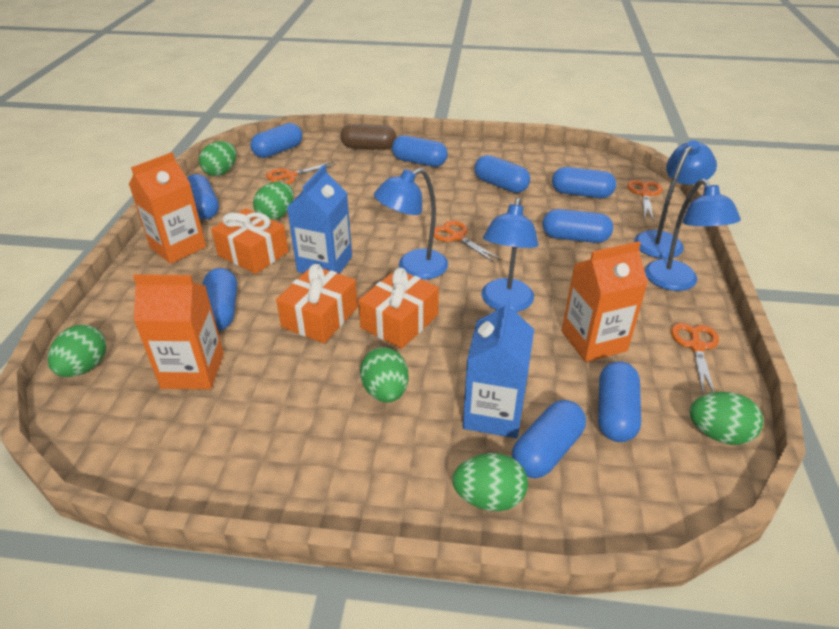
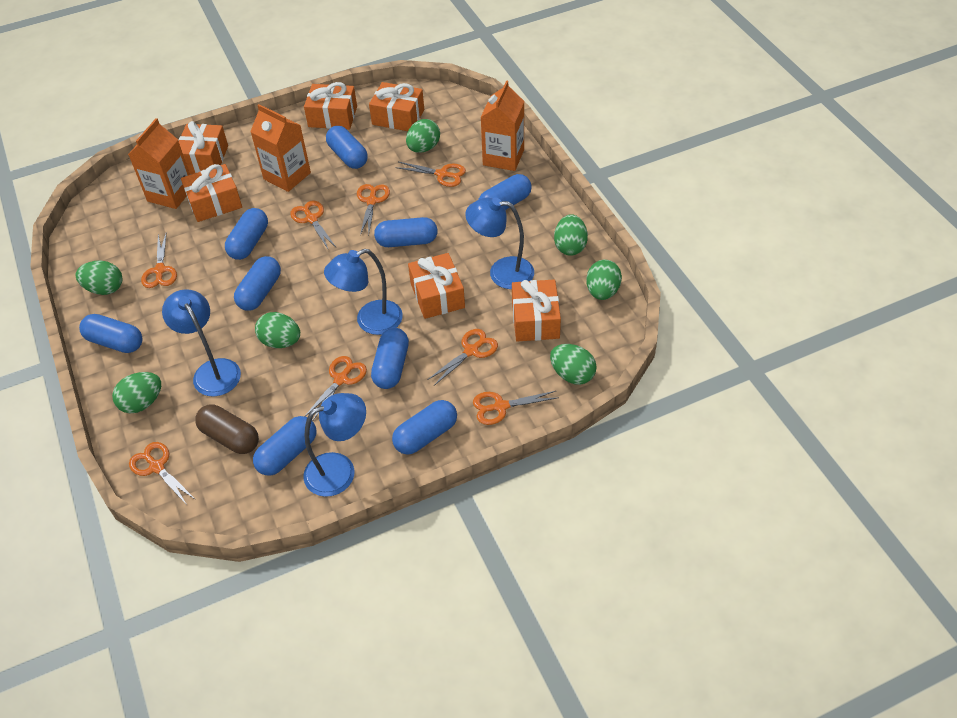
blue carton: 2 -> 0
green egg: 6 -> 7
orange gift: 3 -> 6
orange scissors: 4 -> 8

